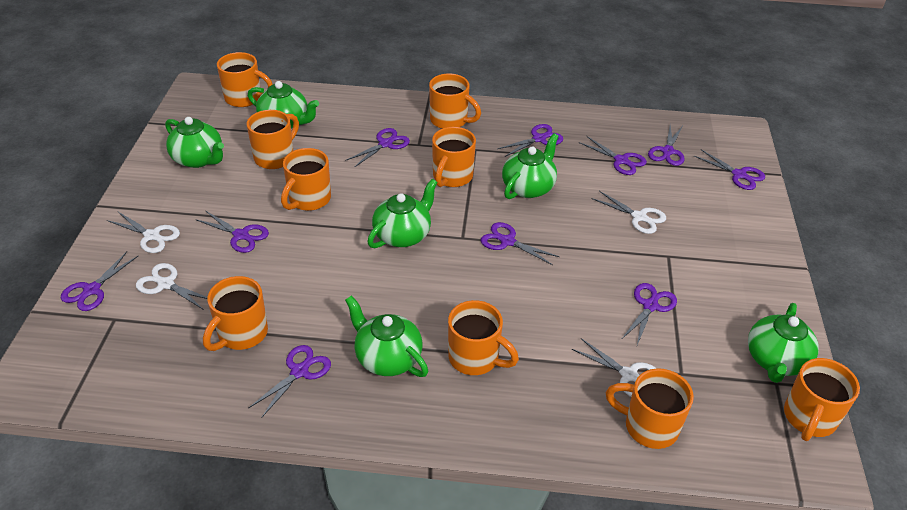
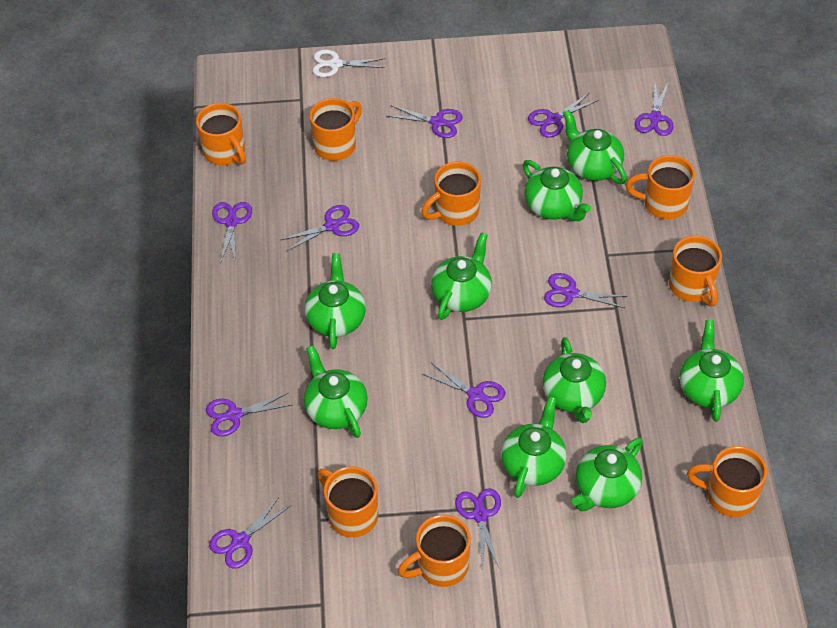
green teapot: 6 -> 9
orange mug: 9 -> 8
white scissors: 4 -> 1

